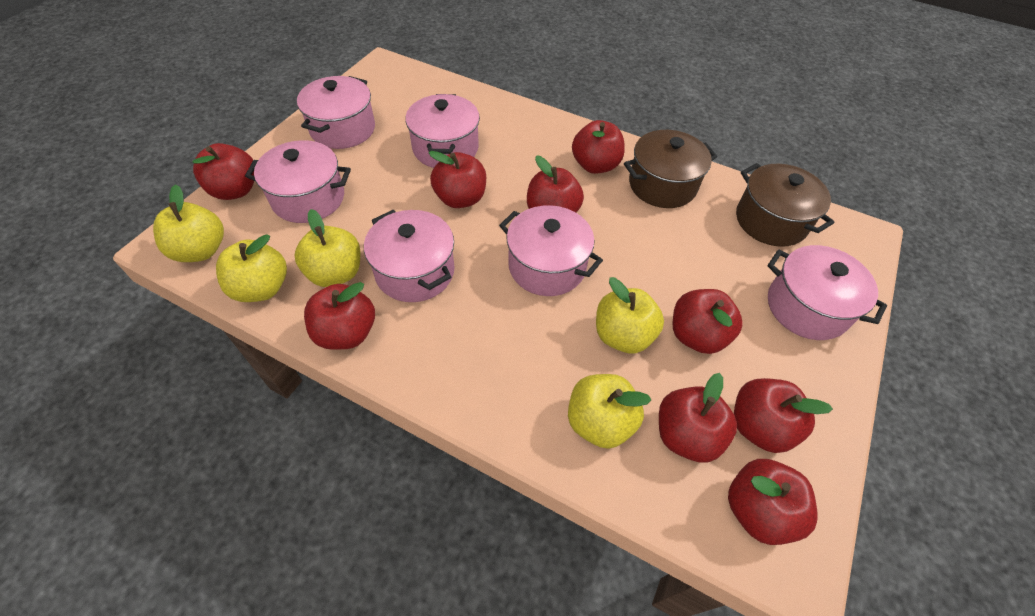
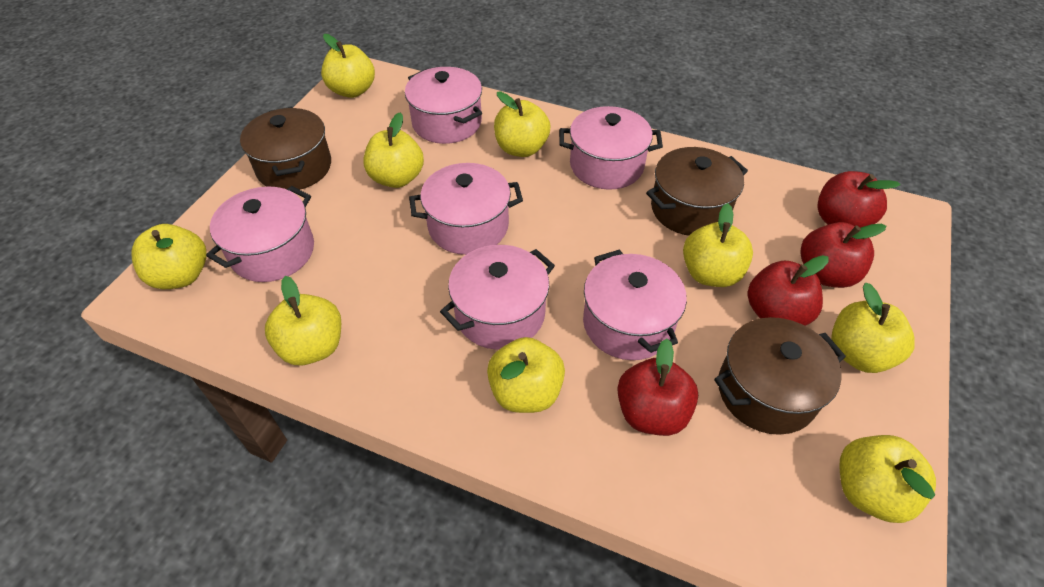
brown pot: 2 -> 3
red apple: 9 -> 4
yellow apple: 5 -> 9

